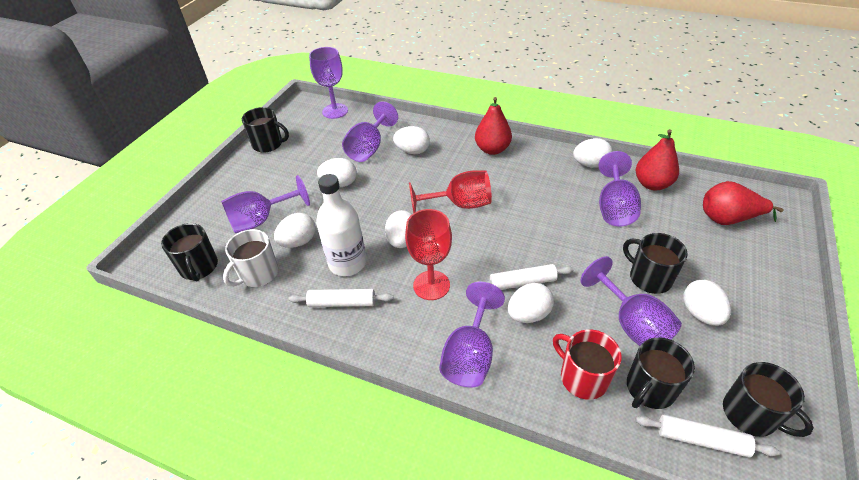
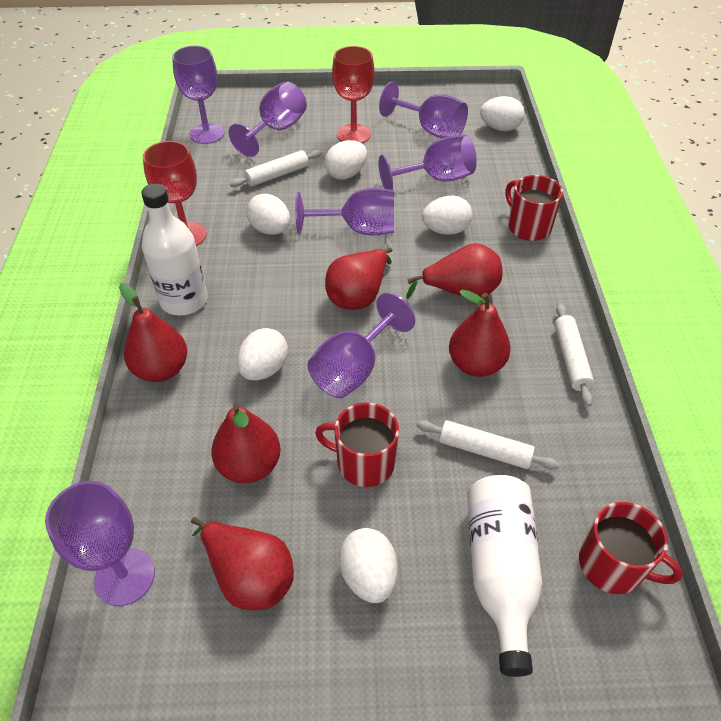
black mug: 5 -> 0
purple goblet: 6 -> 7
red mug: 1 -> 3
red pear: 3 -> 6
white bottle: 1 -> 2
white egg: 7 -> 6
white mug: 1 -> 0

